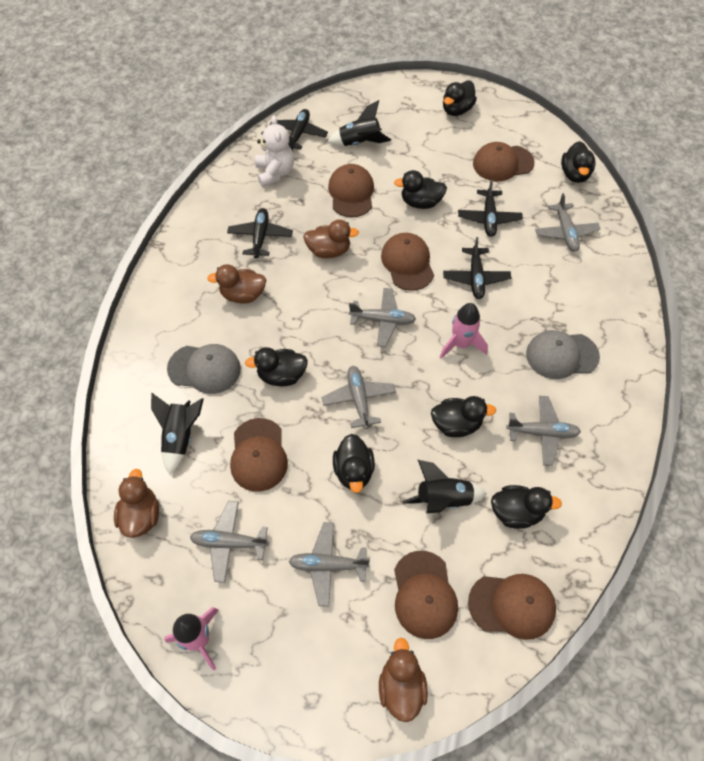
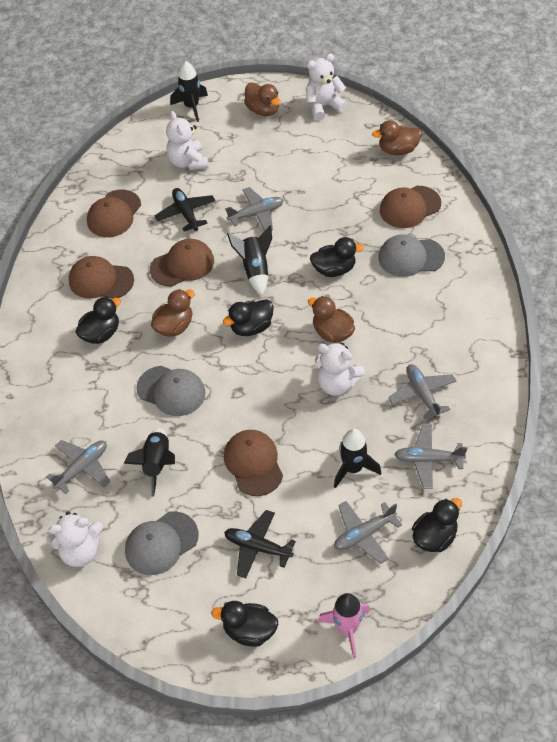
black duck: 7 -> 5
black plane: 4 -> 2
black rocket: 3 -> 4
brown cap: 6 -> 5
grey cap: 2 -> 3
grey plane: 6 -> 5
pink rocket: 2 -> 1
white teddy bear: 1 -> 4

